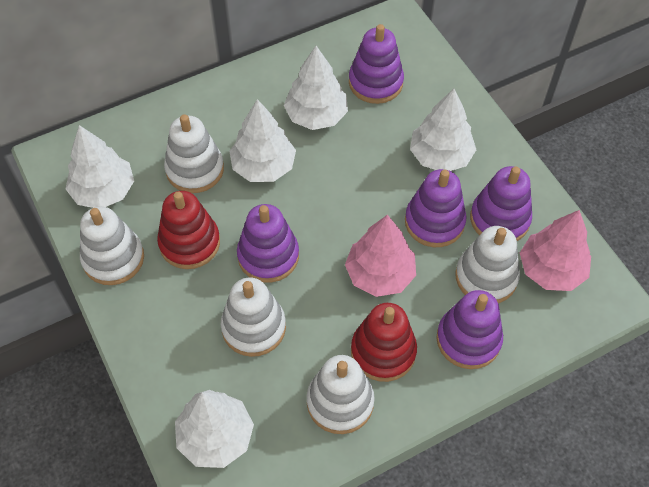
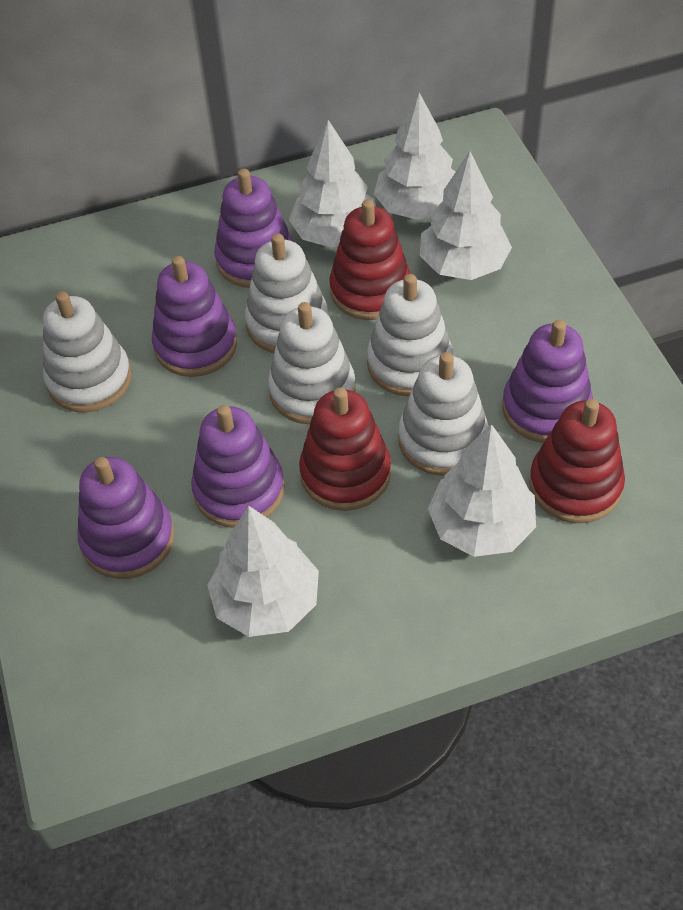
pink tree: 2 -> 0
red stacking toy: 2 -> 3

